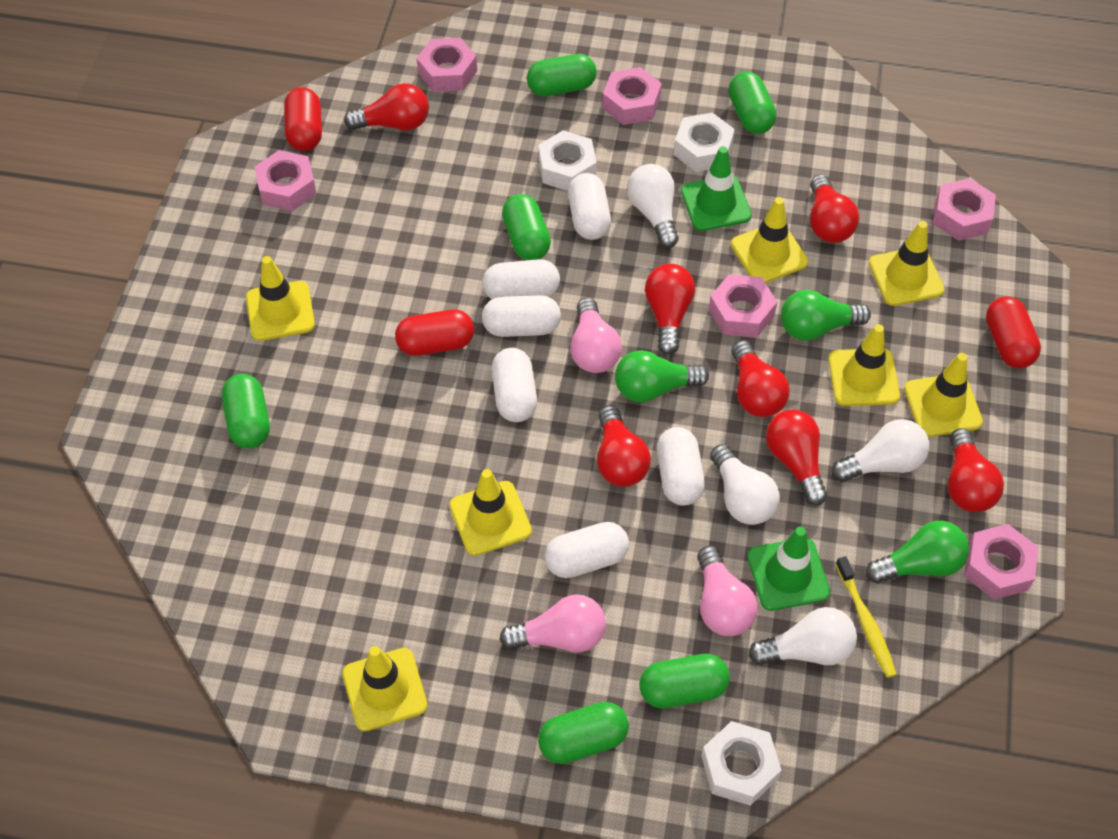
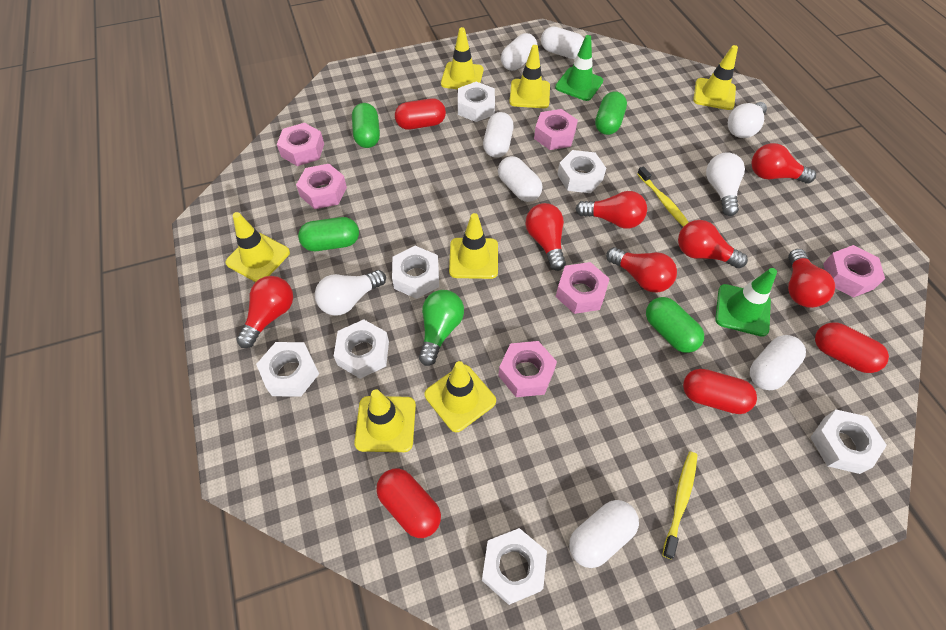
green capsule: 6 -> 4
green light bulb: 3 -> 1
pink light bulb: 3 -> 0
red capsule: 3 -> 4
white light bulb: 4 -> 3
white nut: 3 -> 7
yellow toothbrush: 1 -> 2

